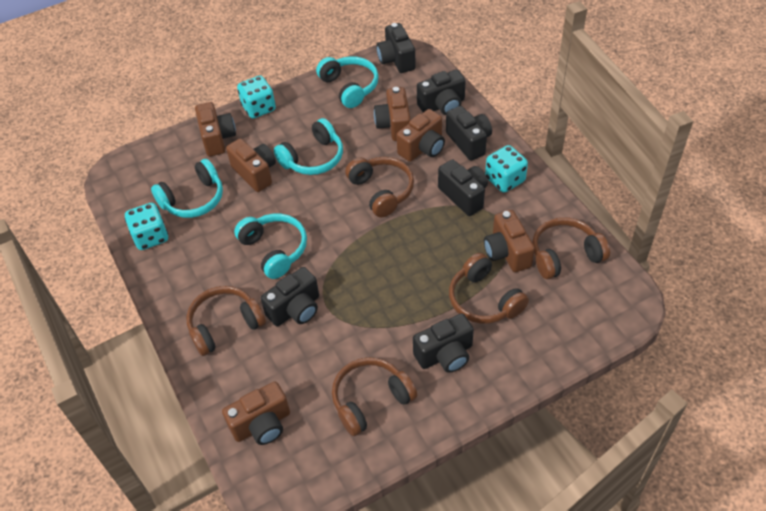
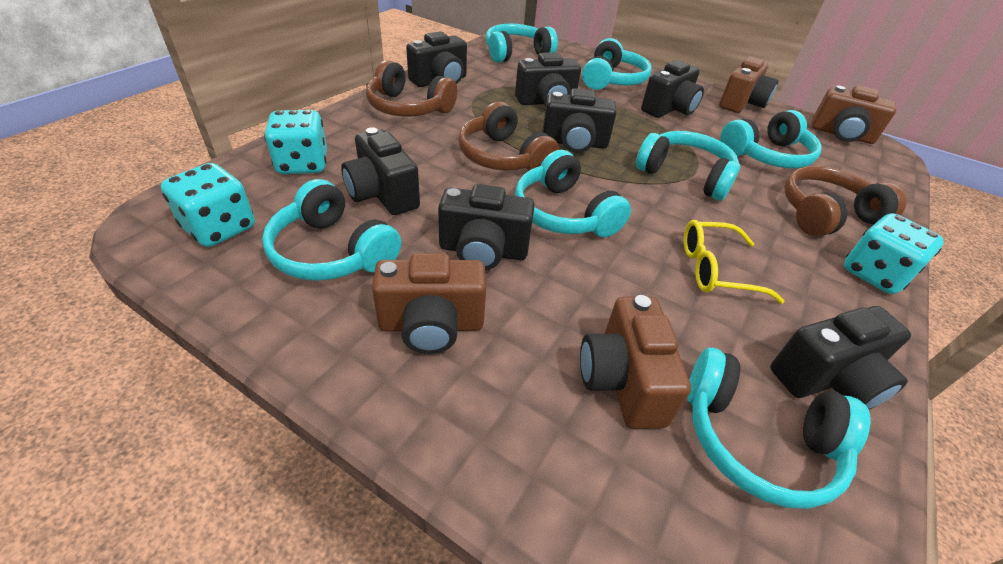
black camera: 6 -> 7
brown camera: 6 -> 4
brown headphones: 5 -> 3
turquoise headphones: 4 -> 7
yellow glasses: 0 -> 1

